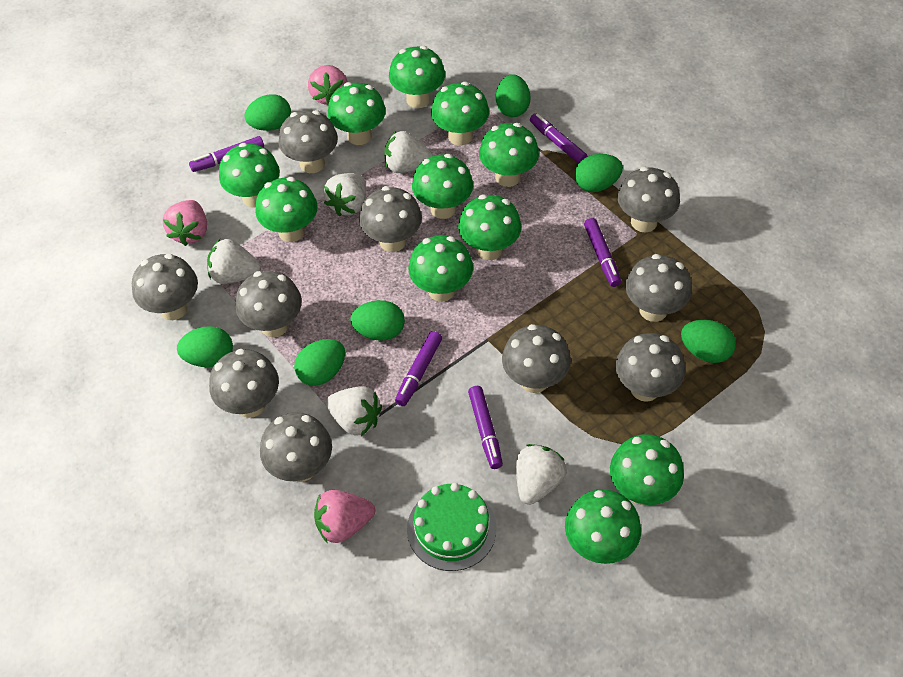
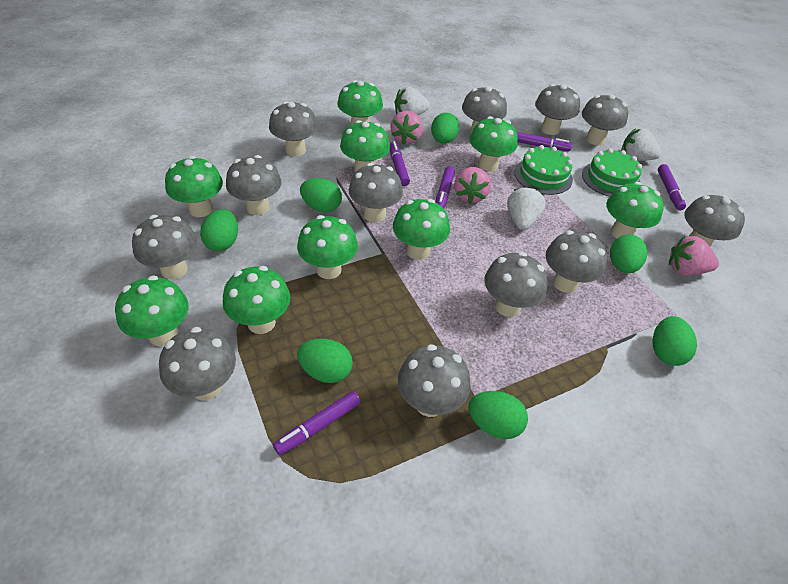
green cake: 1 -> 2
green mushroom: 11 -> 9
grey mushroom: 10 -> 12
white strawberry: 5 -> 3

